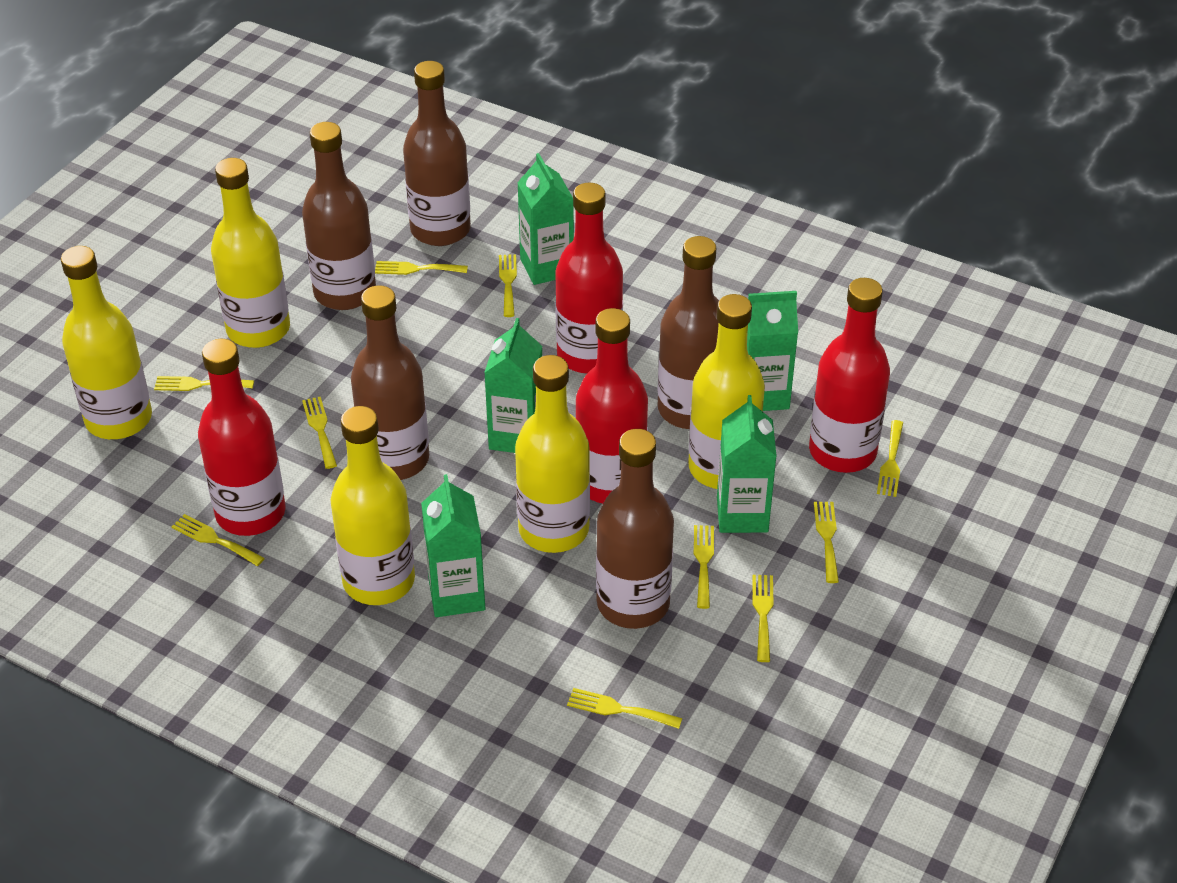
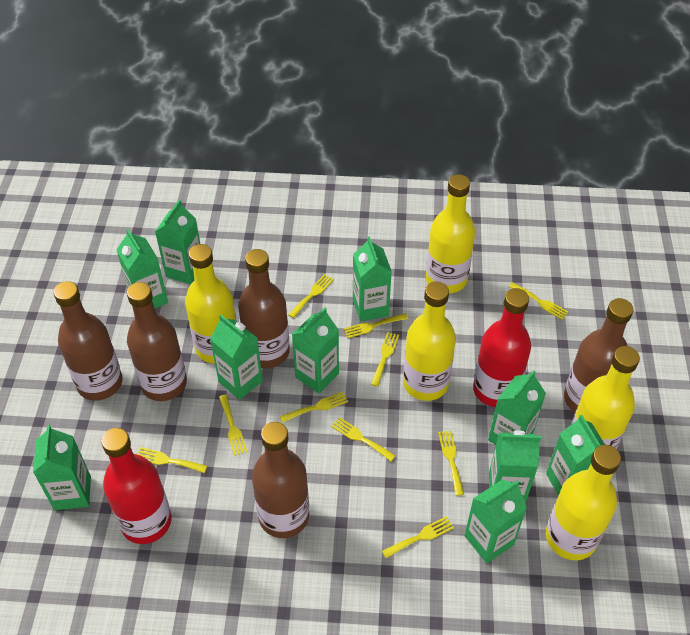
green carton: 5 -> 10
red bottle: 4 -> 2

